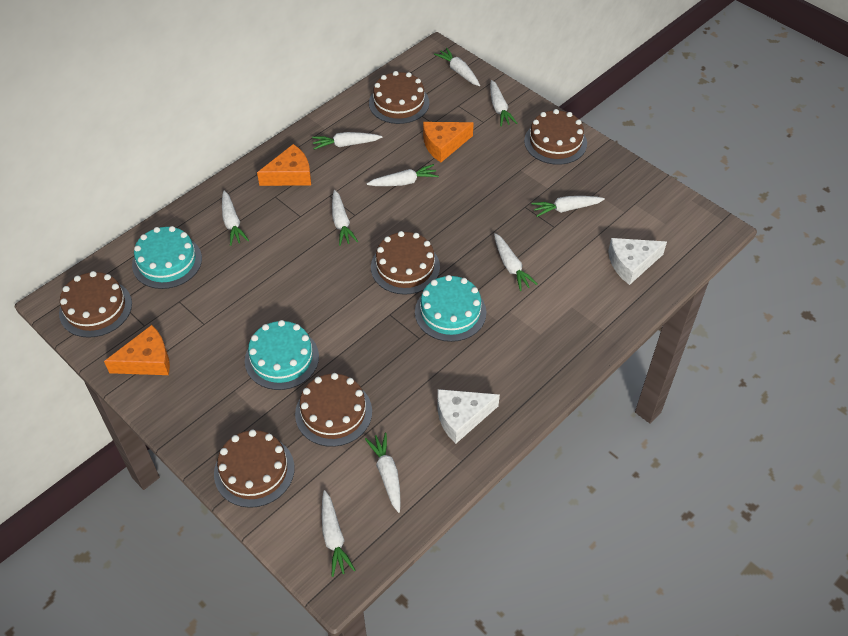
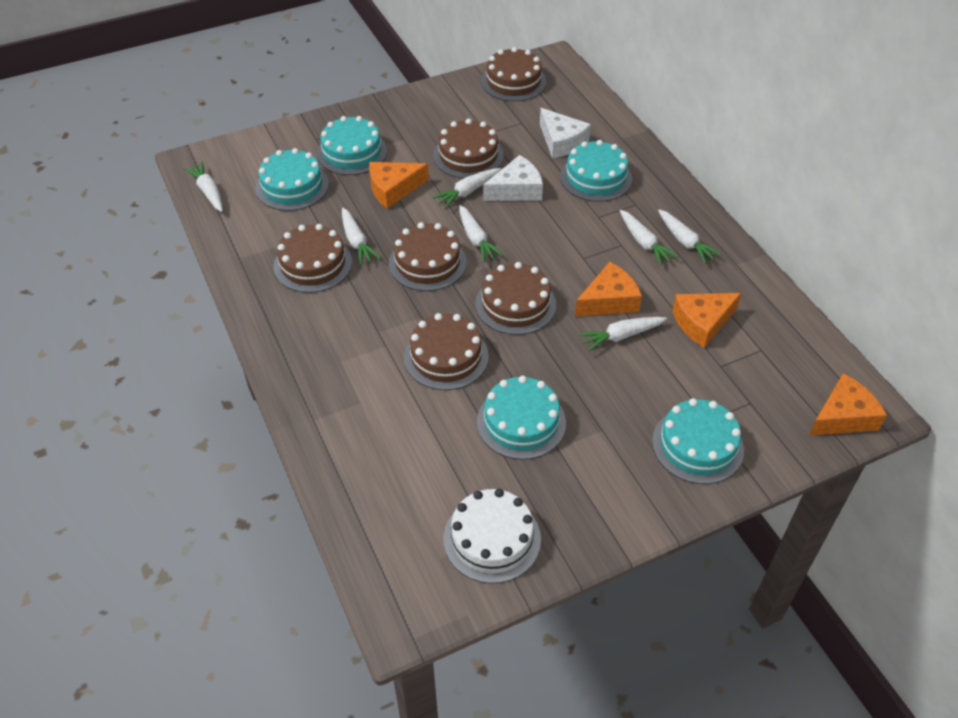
orange cheese: 3 -> 4
turquoise cake: 3 -> 5
white cake: 0 -> 1
white carrot: 10 -> 7

